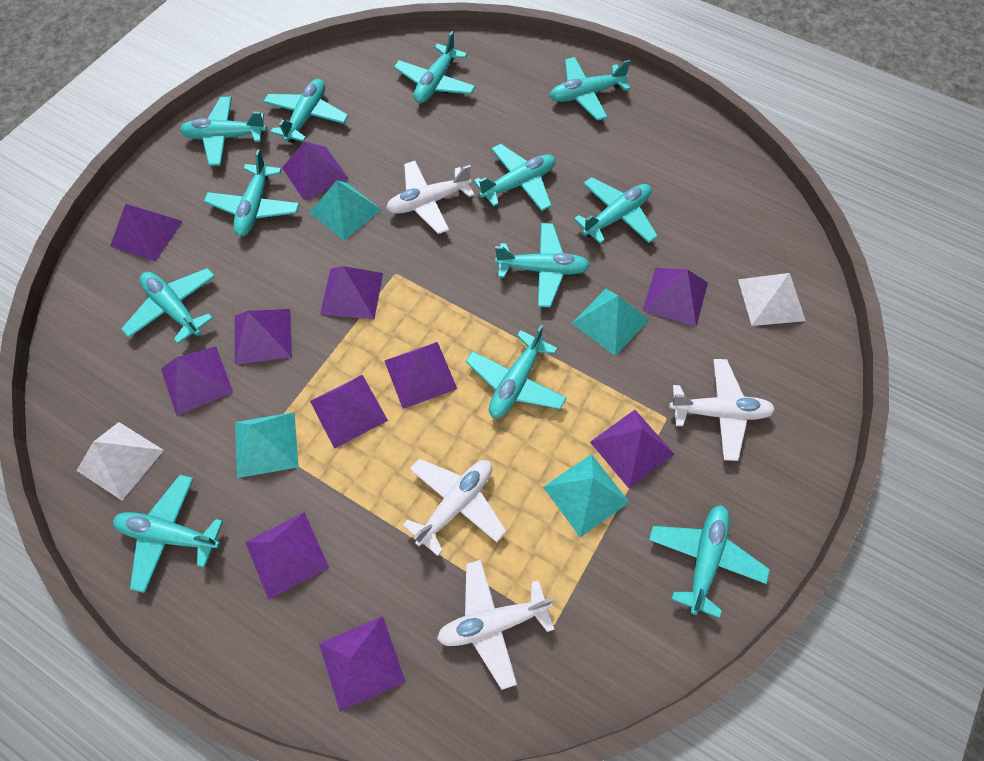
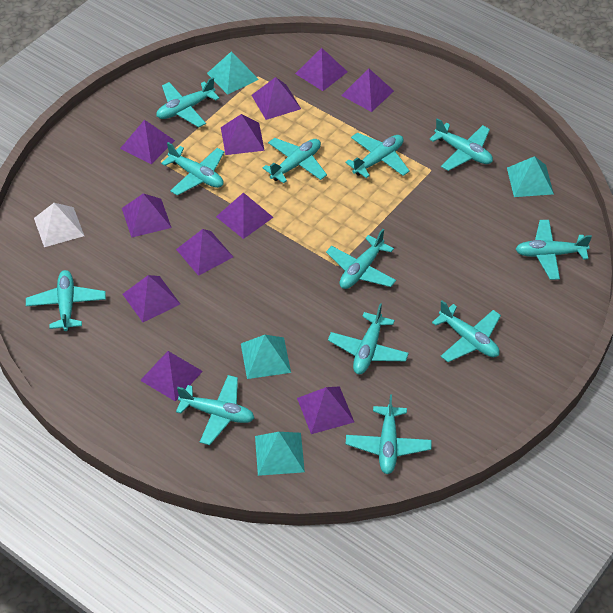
white plane: 4 -> 0
white pyramid: 2 -> 1

